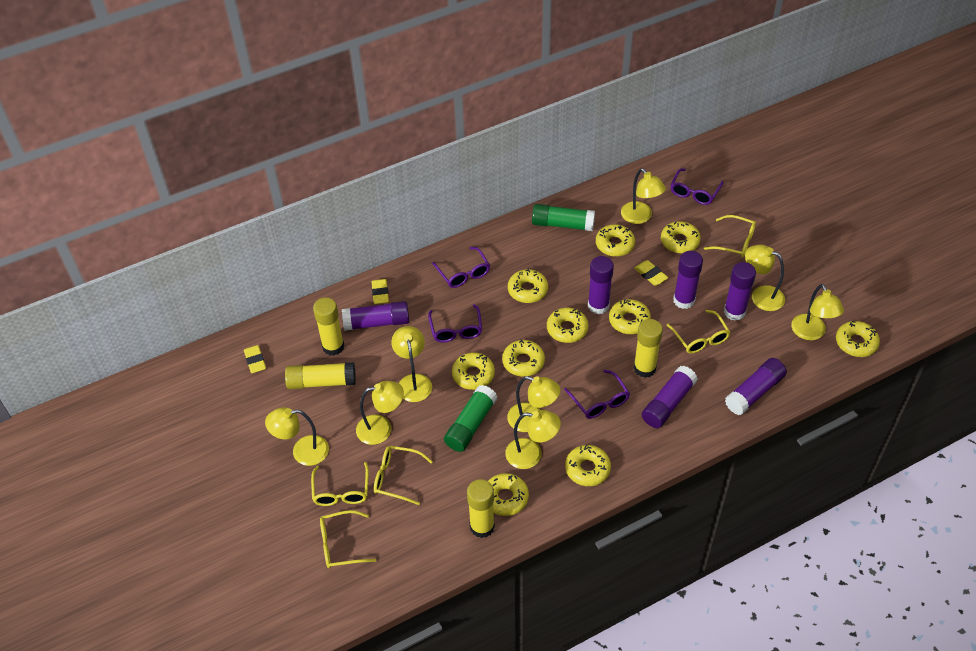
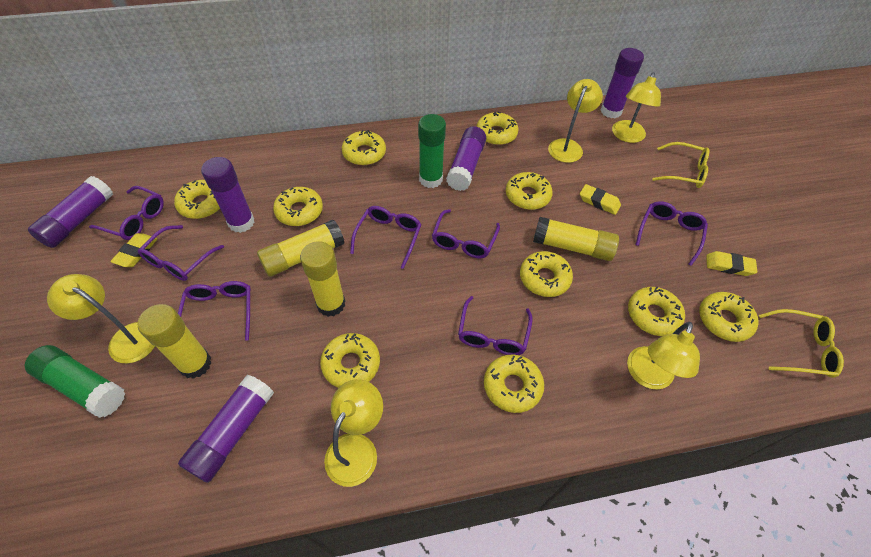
purple glasses: 4 -> 7
purple glue stick: 6 -> 5
yellow glasses: 5 -> 2
yellow lamp: 8 -> 5

